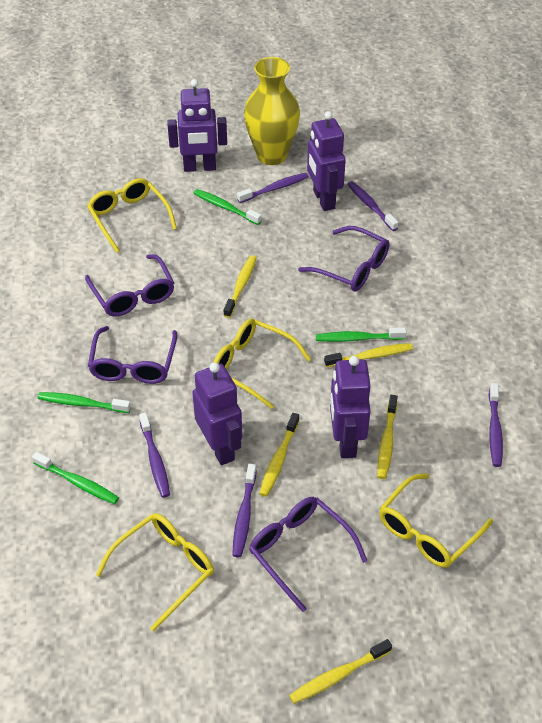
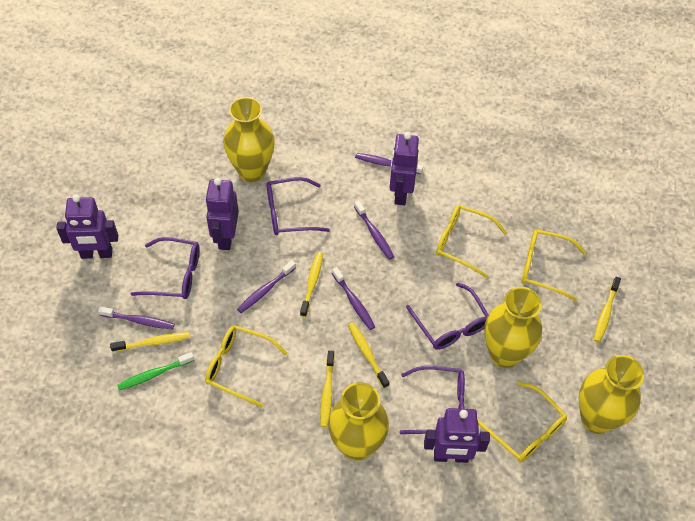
green toothbrush: 4 -> 1
yellow vase: 1 -> 4

